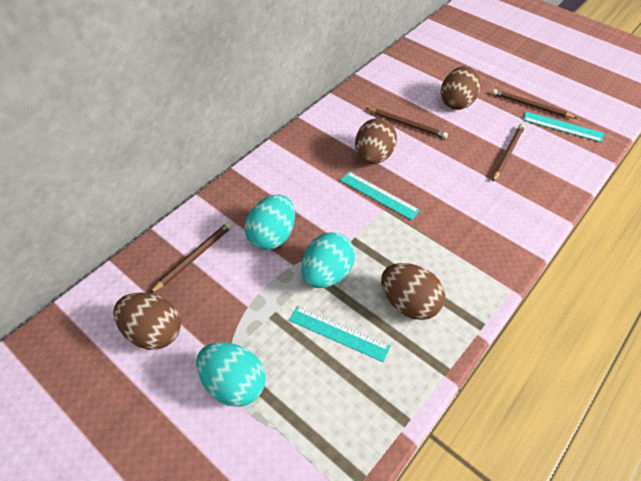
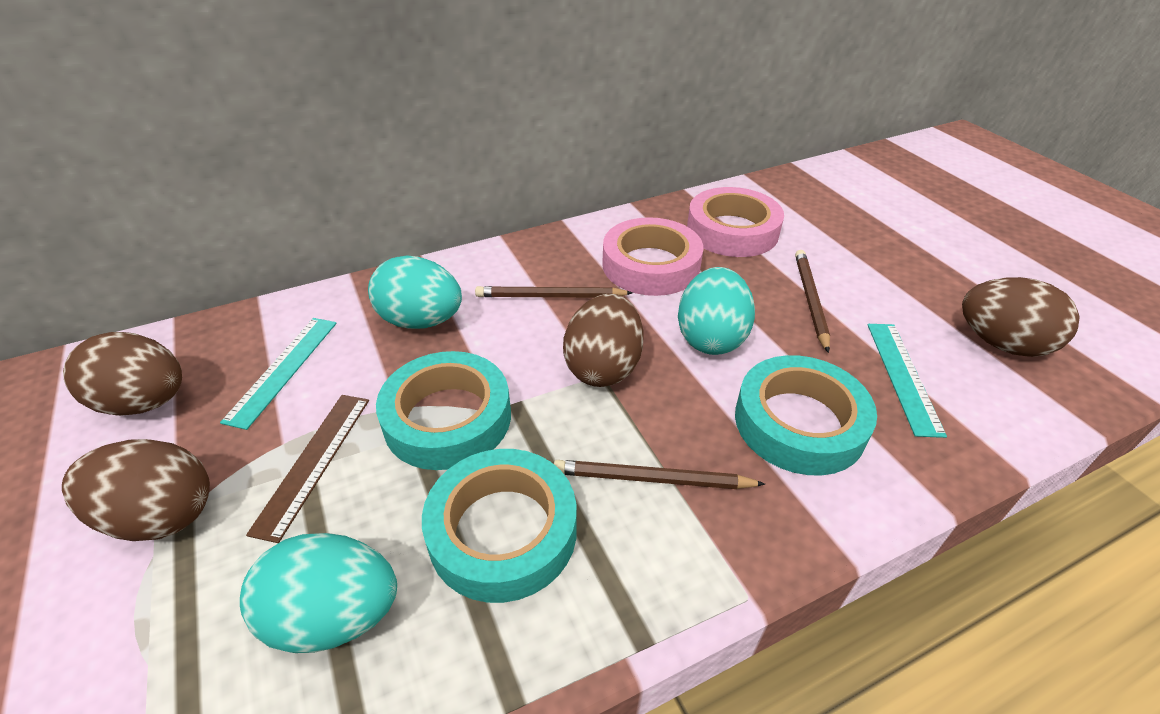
brown pencil: 4 -> 3
brown ruler: 0 -> 1
pink tape: 0 -> 2
turquoise ruler: 3 -> 2
turquoise tape: 0 -> 3

